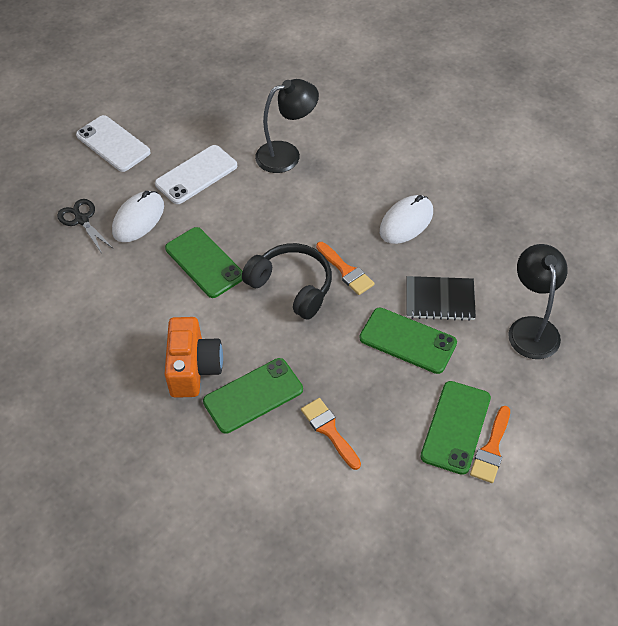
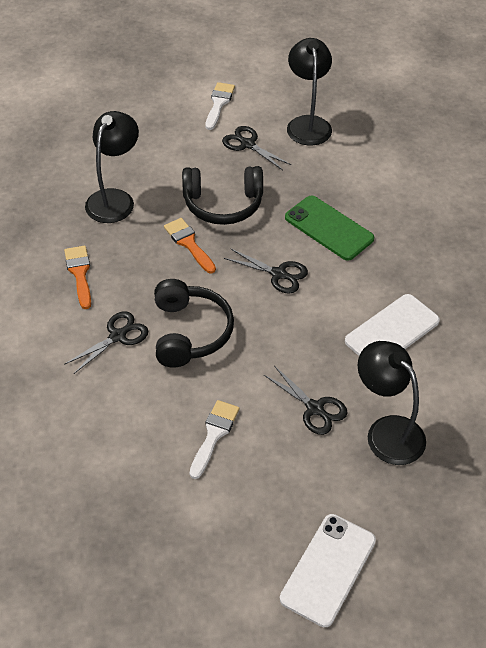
black headphones: 1 -> 2
black lamp: 2 -> 3
black notebook: 1 -> 0
black scissors: 1 -> 4
green phone: 4 -> 1
orange brush: 3 -> 2
orange camera: 1 -> 0
white brush: 0 -> 2
white mouse: 2 -> 0

